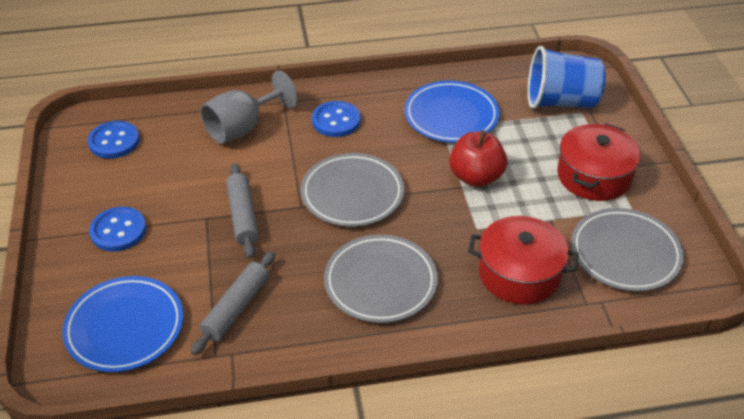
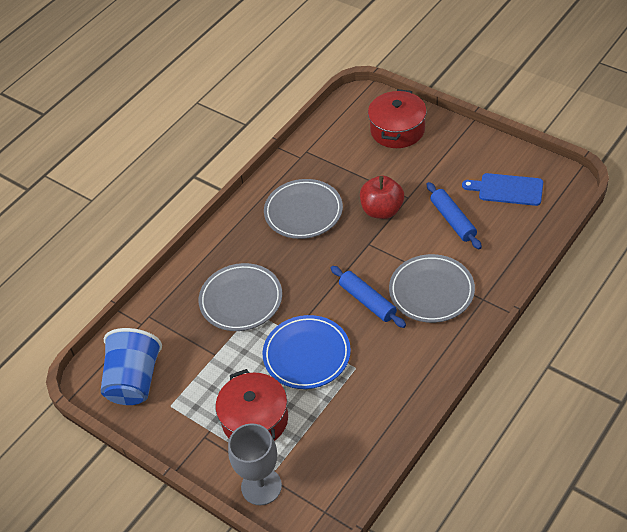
blue button: 3 -> 0
blue cutting board: 0 -> 1
blue plate: 2 -> 1
blue rolling pin: 0 -> 2
grey rolling pin: 2 -> 0

